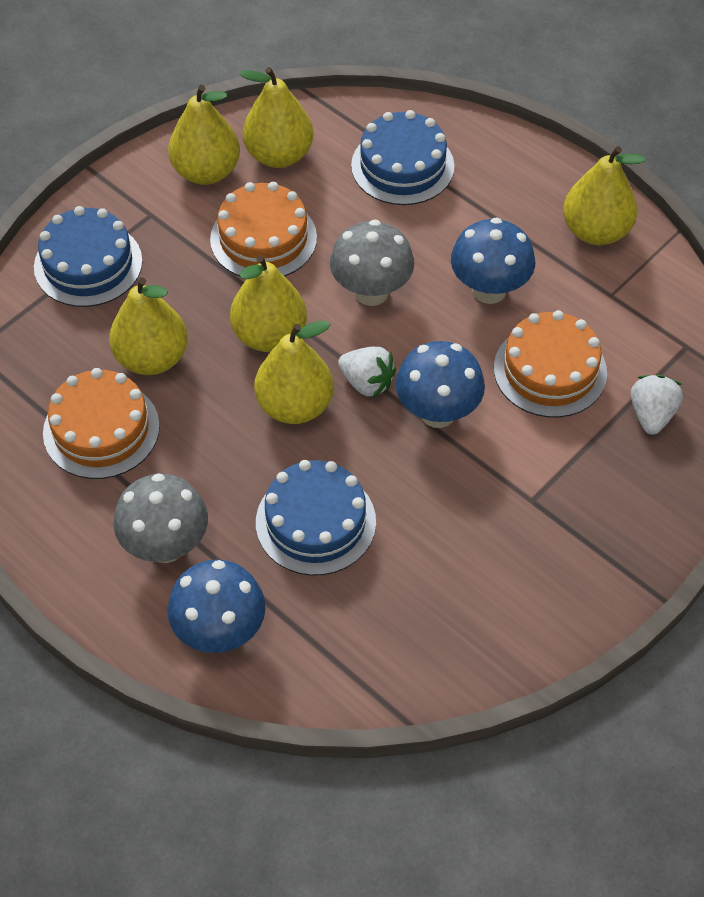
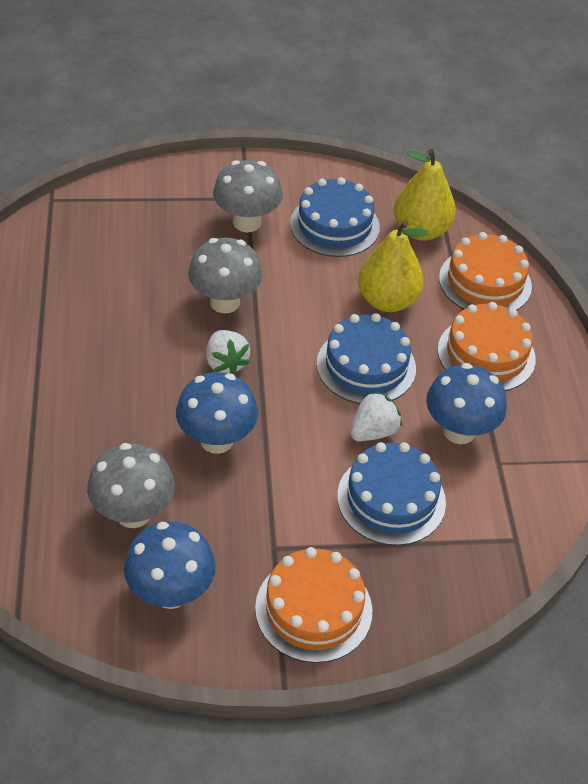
grey mushroom: 2 -> 3
yellow pear: 6 -> 2

